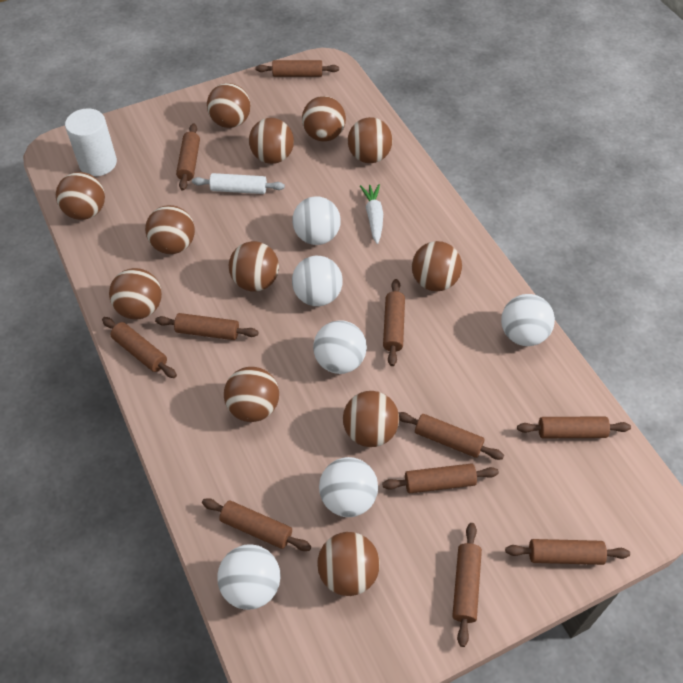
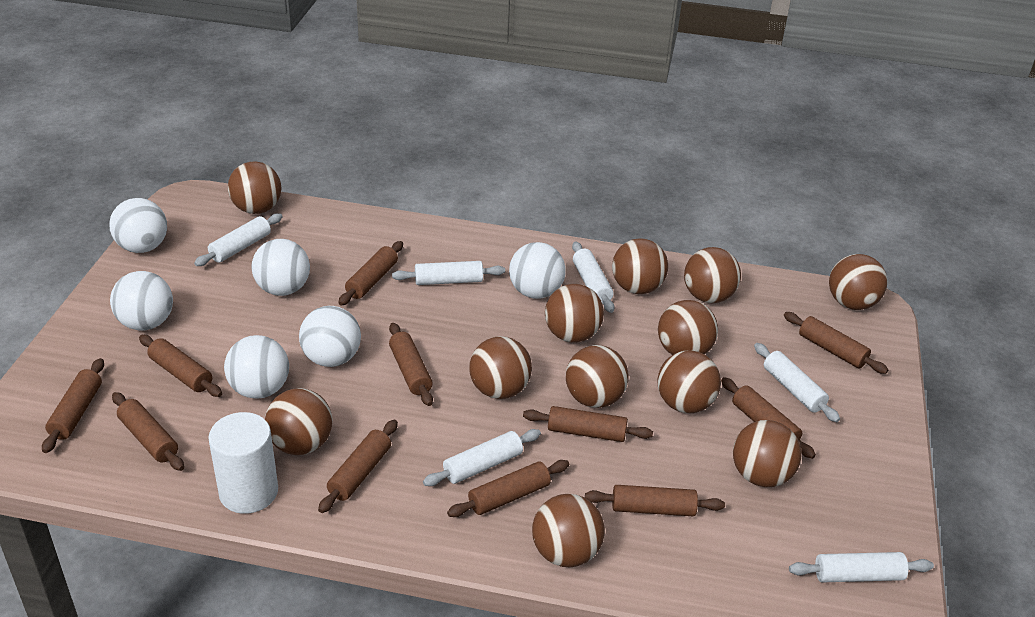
white carrot: 1 -> 0
white rolling pin: 1 -> 6

